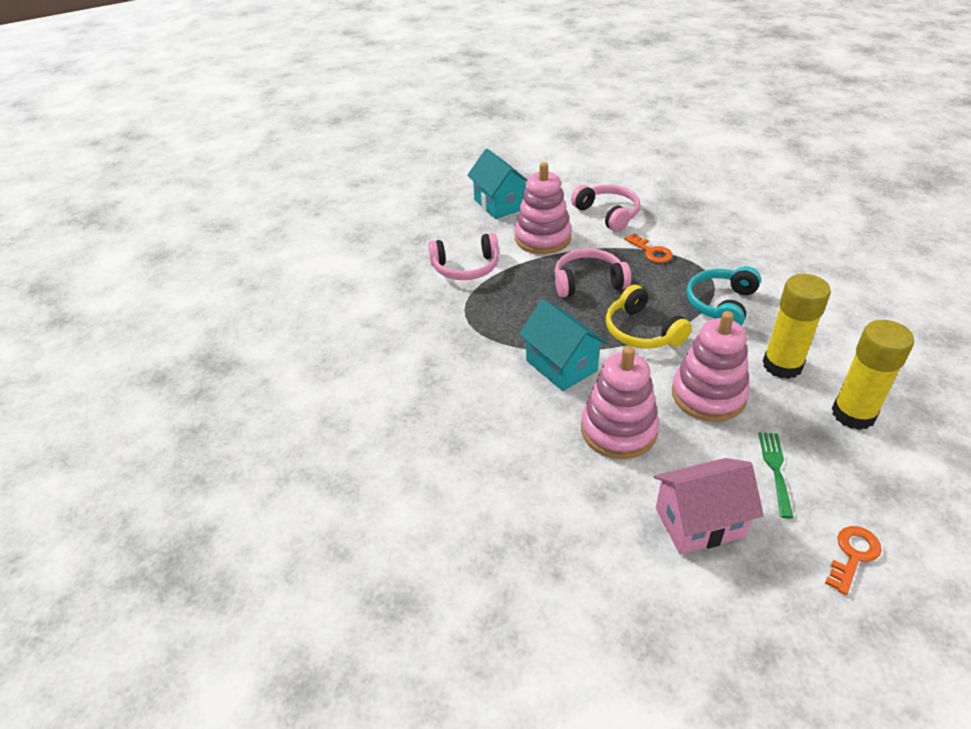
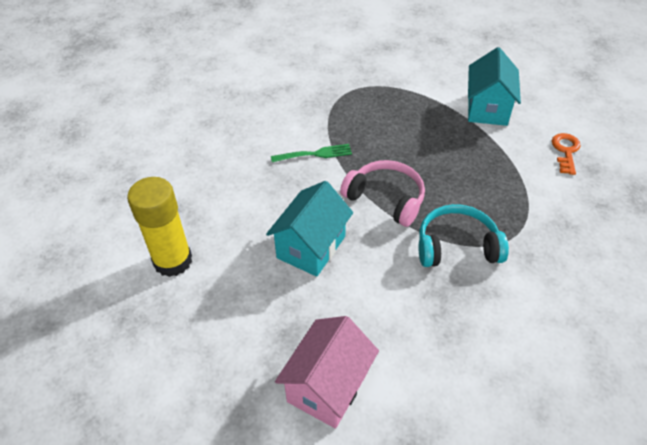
orange key: 2 -> 1
pink headphones: 3 -> 1
pink stacking toy: 3 -> 0
yellow glue stick: 2 -> 1
yellow headphones: 1 -> 0

